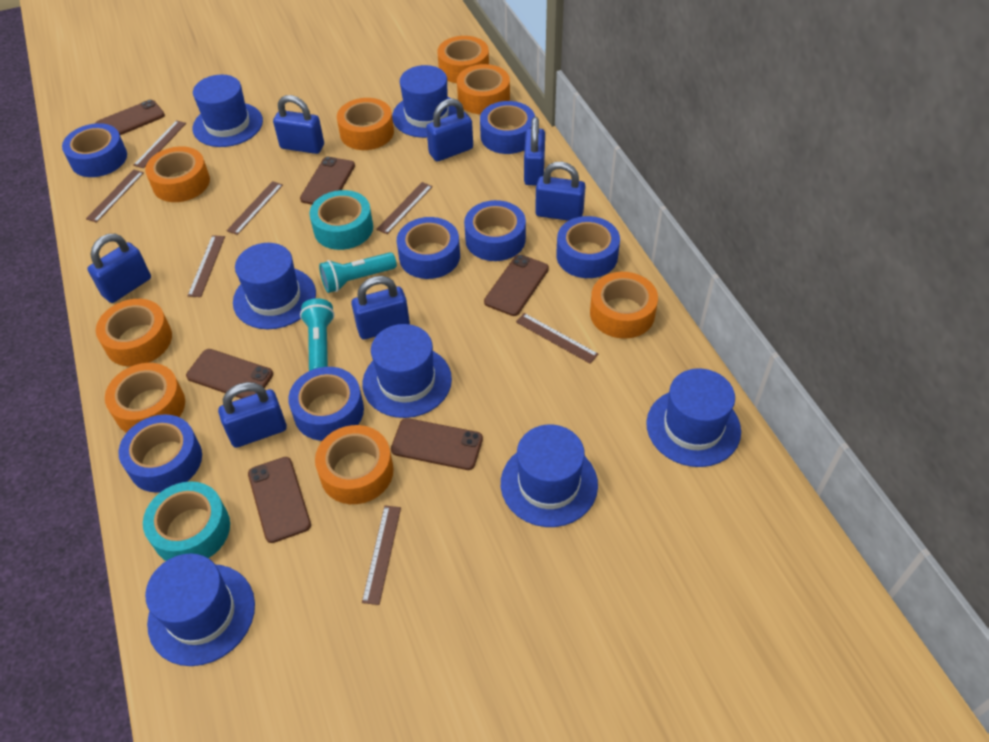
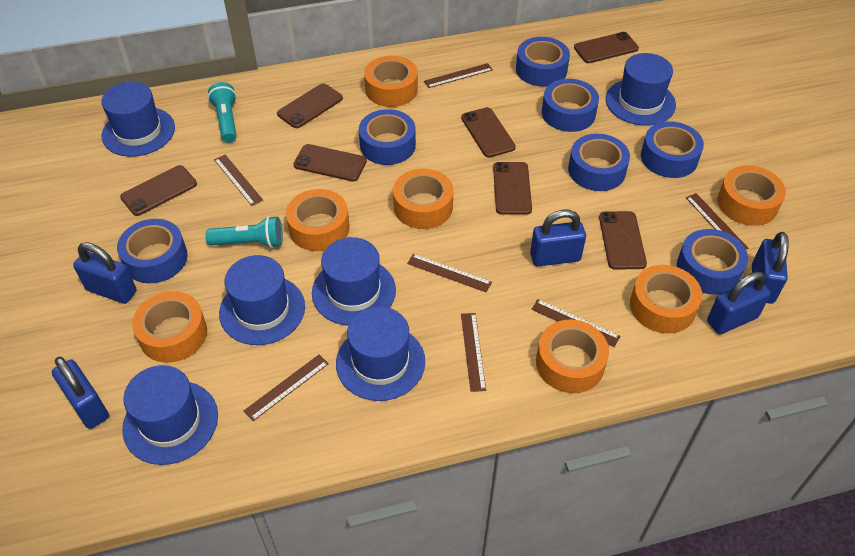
blue hat: 7 -> 6
blue padlock: 7 -> 5
brown phone: 6 -> 7
orange tape: 8 -> 7
turquoise tape: 2 -> 0

